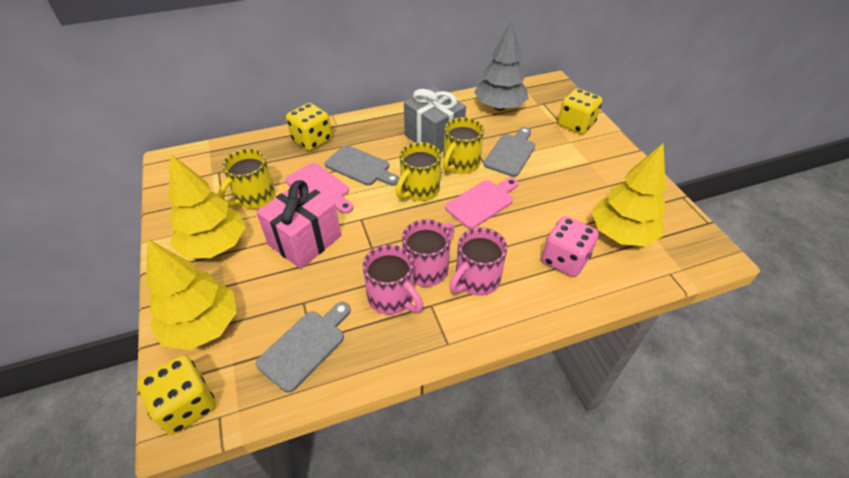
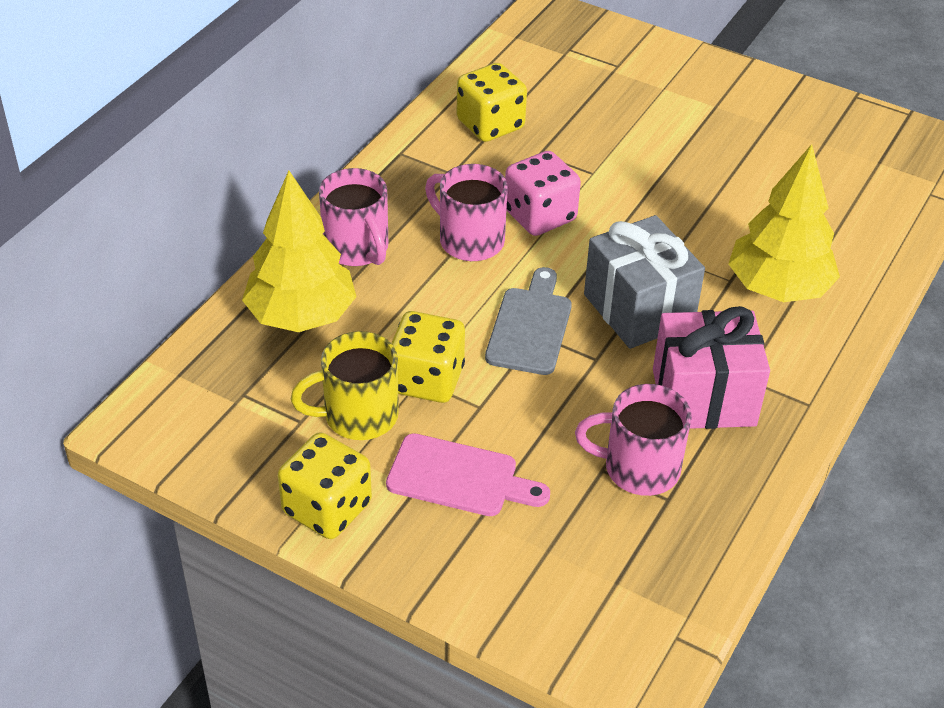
grey cutting board: 3 -> 1
grey tree: 1 -> 0
pink cutting board: 2 -> 1
yellow mug: 3 -> 1
yellow tree: 3 -> 2

